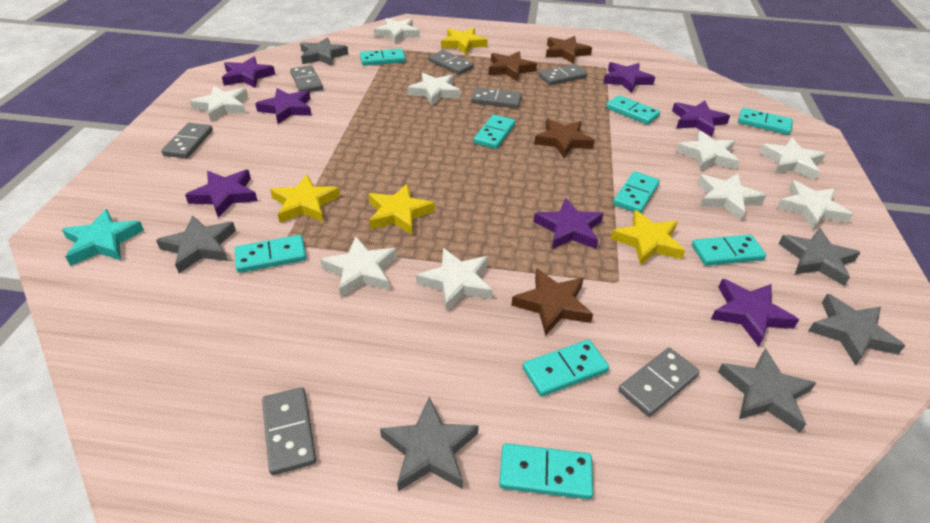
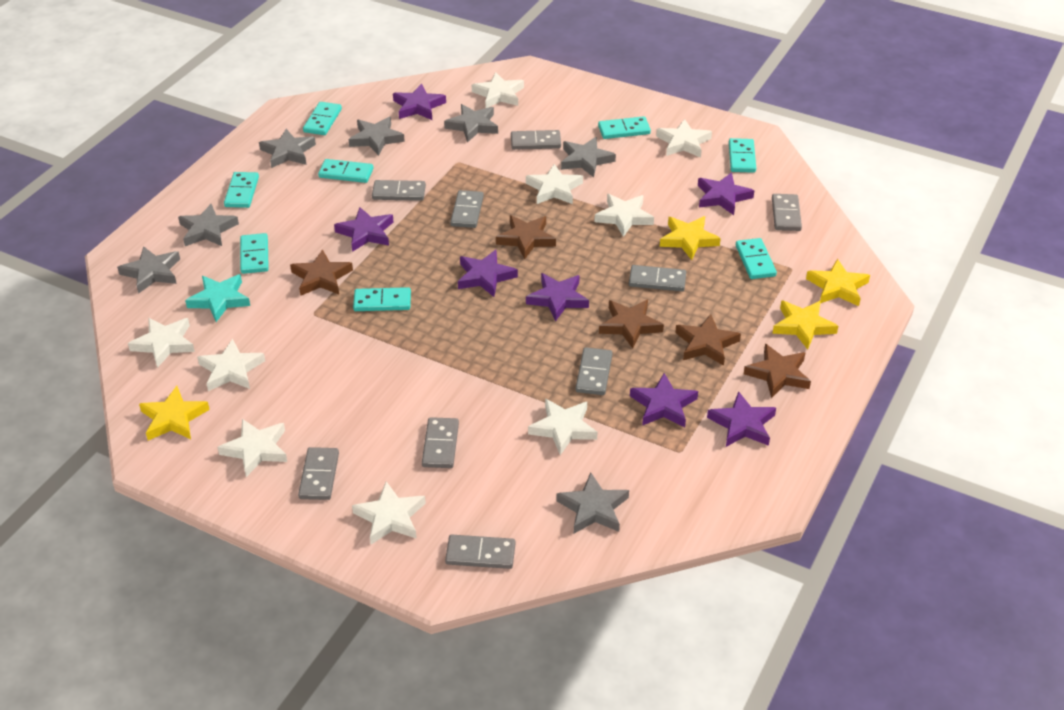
brown star: 4 -> 5
grey domino: 7 -> 9
grey star: 6 -> 7
turquoise domino: 9 -> 8

